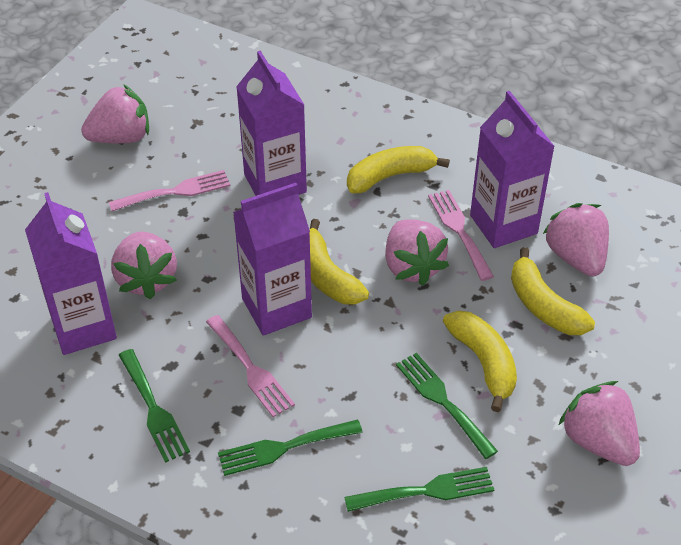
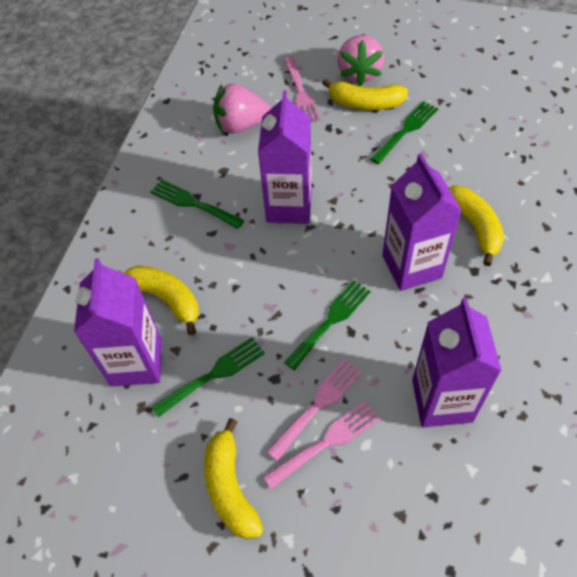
pink strawberry: 5 -> 2

